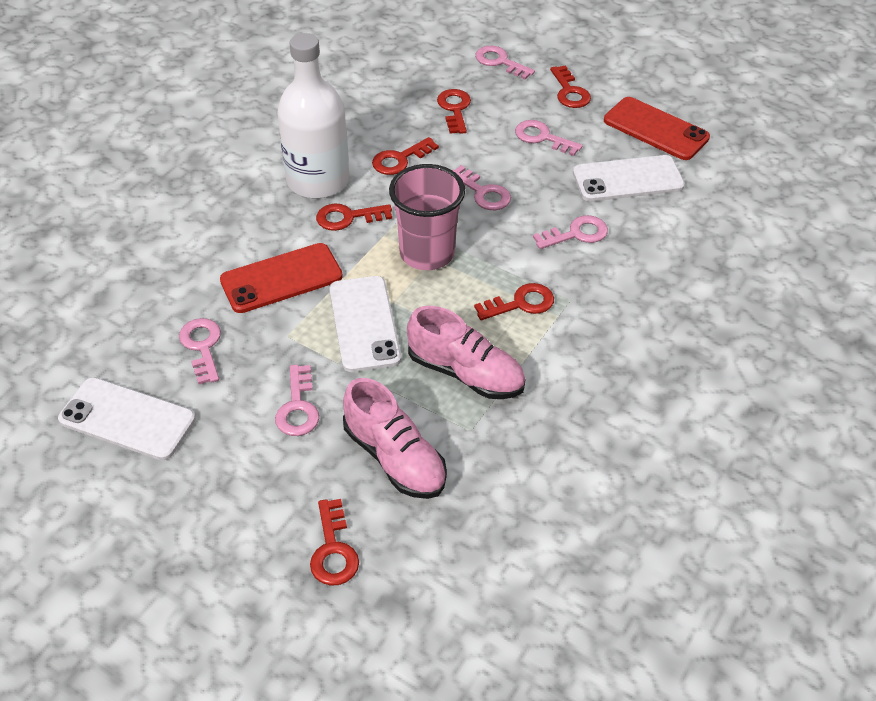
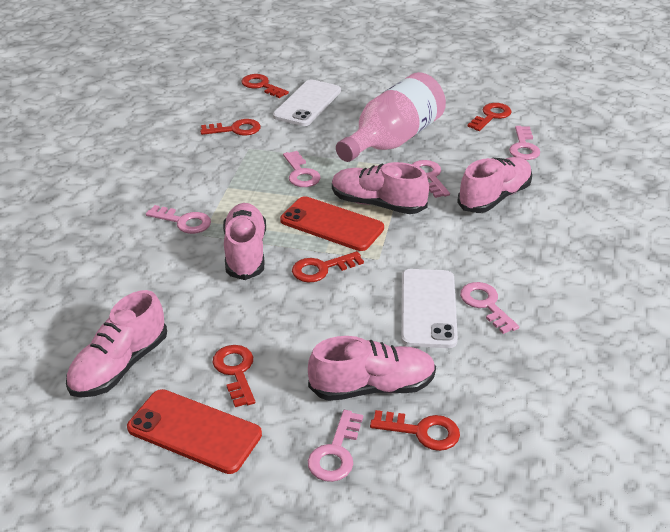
pink bottle: 0 -> 1
pink cup: 1 -> 0
pink shoe: 2 -> 5
white bottle: 1 -> 0
white phone: 3 -> 2

